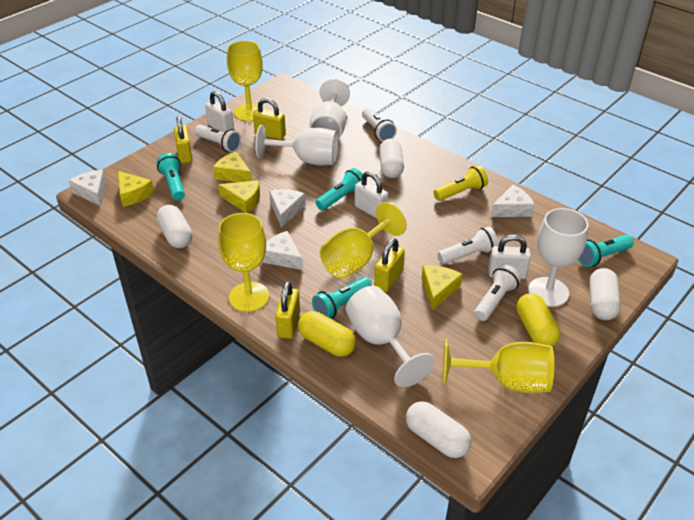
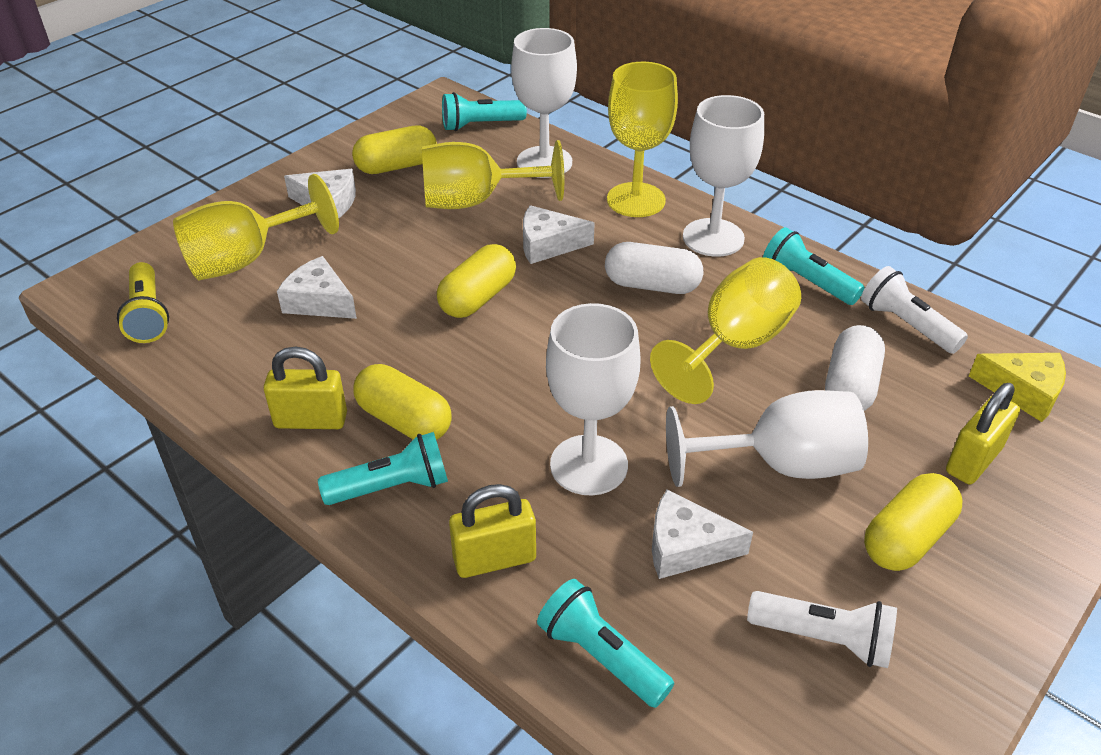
white capsule: 4 -> 2
white flashlight: 4 -> 2
white padlock: 3 -> 0
yellow capsule: 2 -> 4
yellow cheese: 4 -> 1
yellow padlock: 4 -> 3

